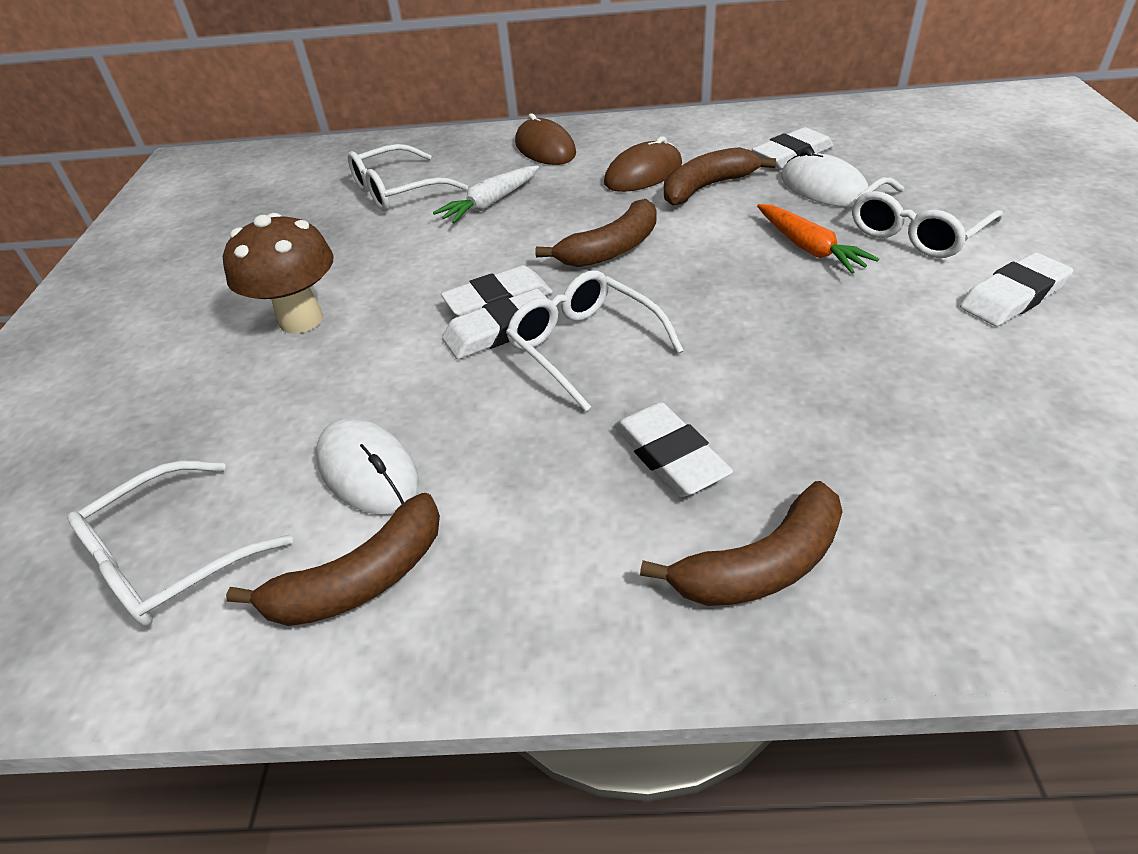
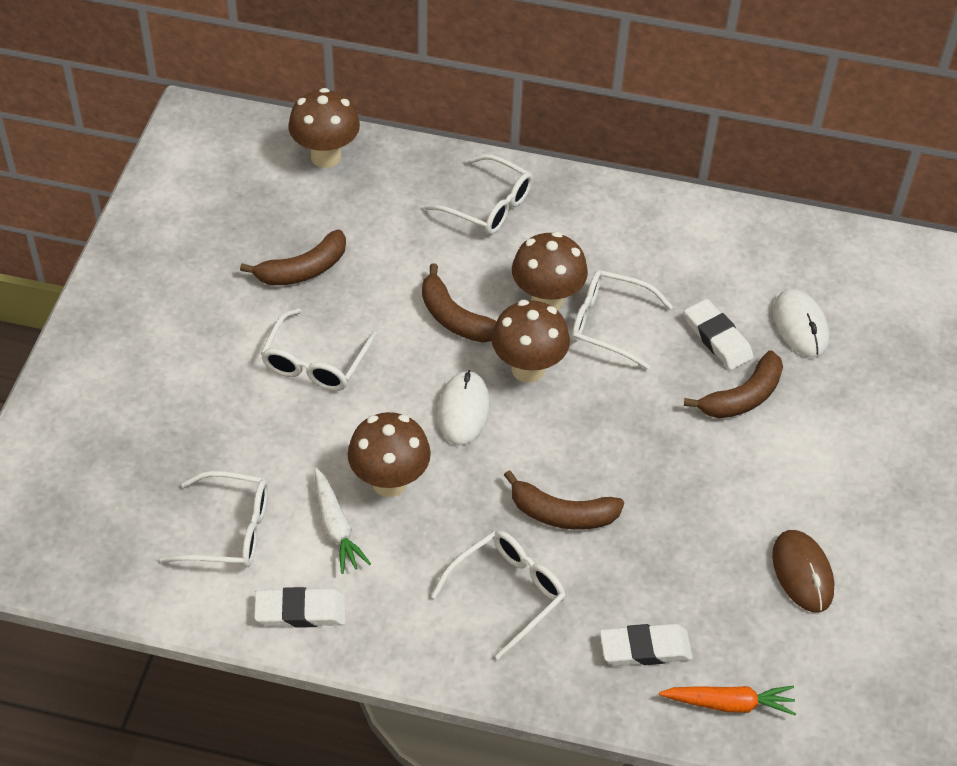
brown mouse: 2 -> 1
brown mushroom: 1 -> 4
white eraser: 5 -> 3
white glasses: 4 -> 5

